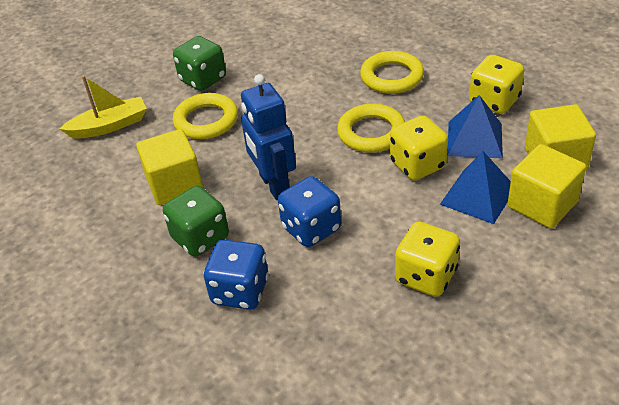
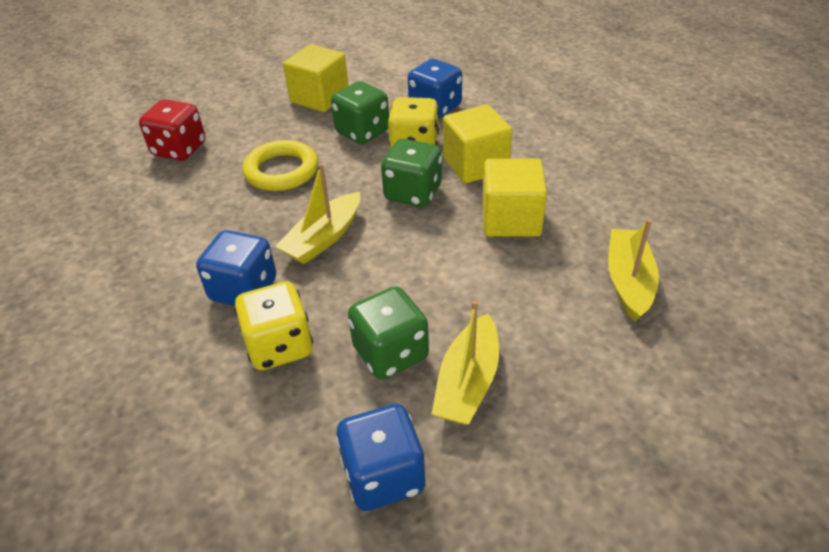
blue dice: 2 -> 3
blue pyramid: 2 -> 0
blue robot: 1 -> 0
green dice: 2 -> 3
red dice: 0 -> 1
yellow boat: 1 -> 3
yellow dice: 3 -> 2
yellow ring: 3 -> 1

